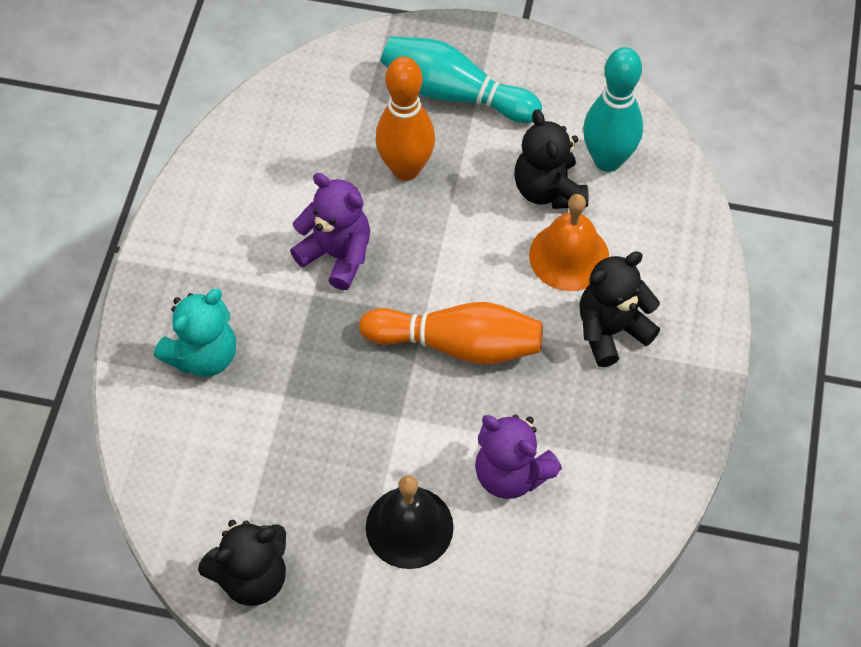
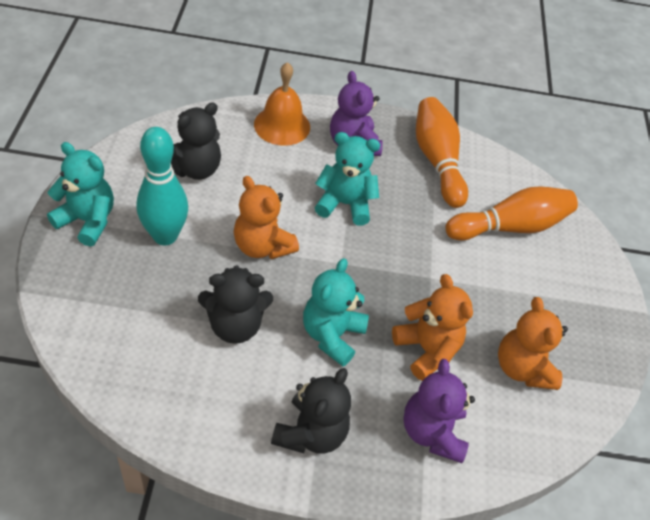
black bell: 1 -> 0
orange teddy bear: 0 -> 3
turquoise bowling pin: 2 -> 1
turquoise teddy bear: 1 -> 3

